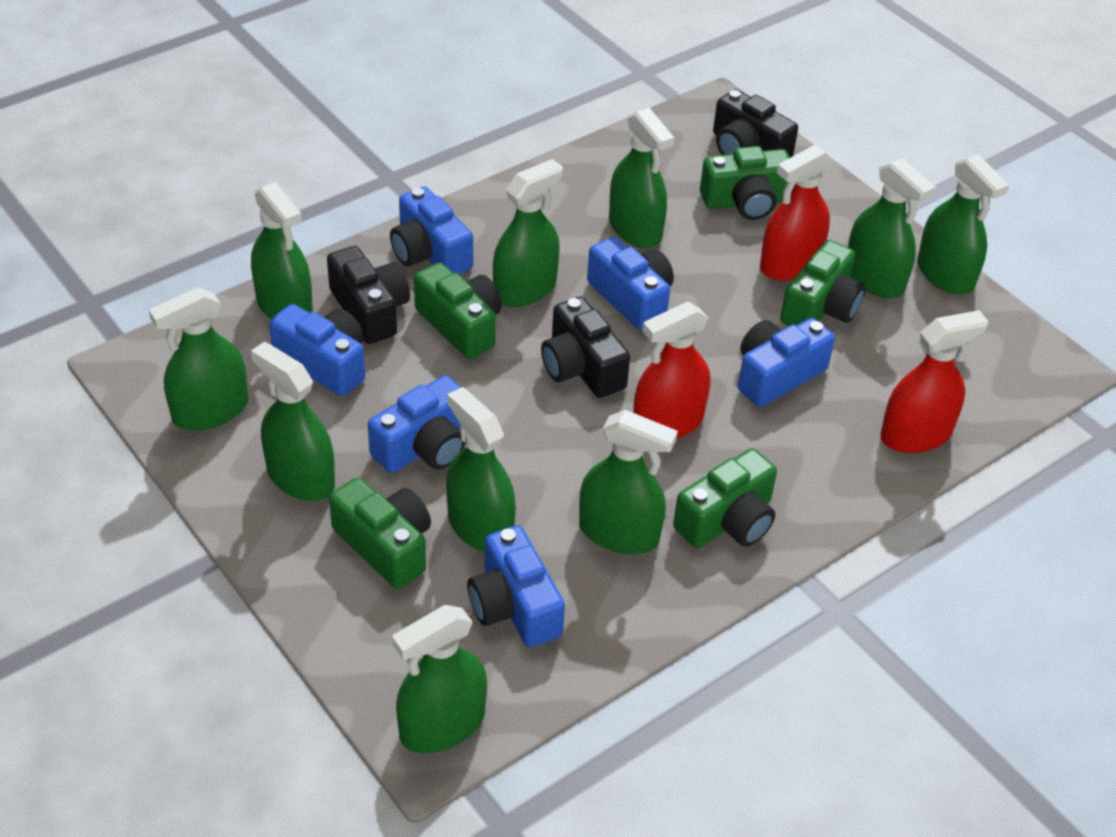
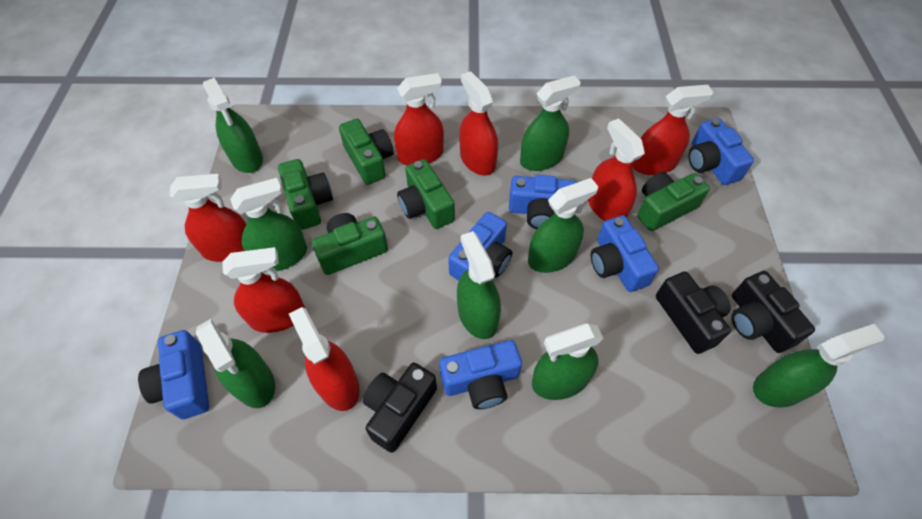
green spray bottle: 10 -> 8
red spray bottle: 3 -> 7

